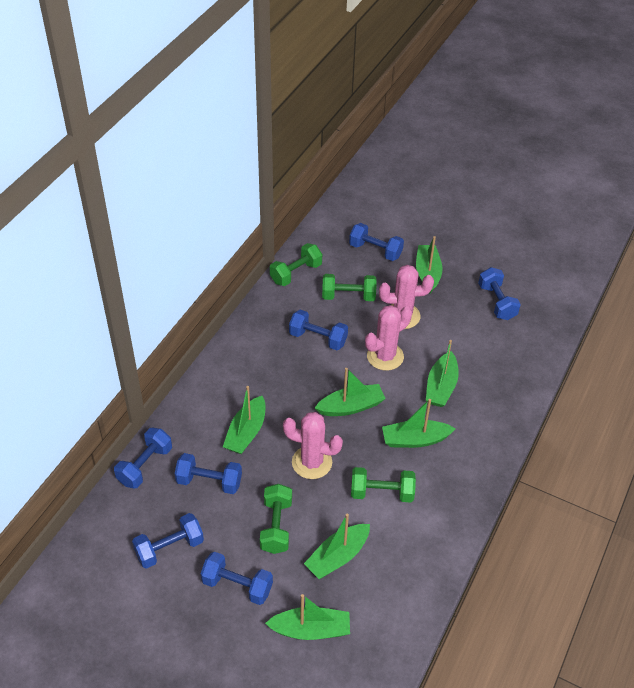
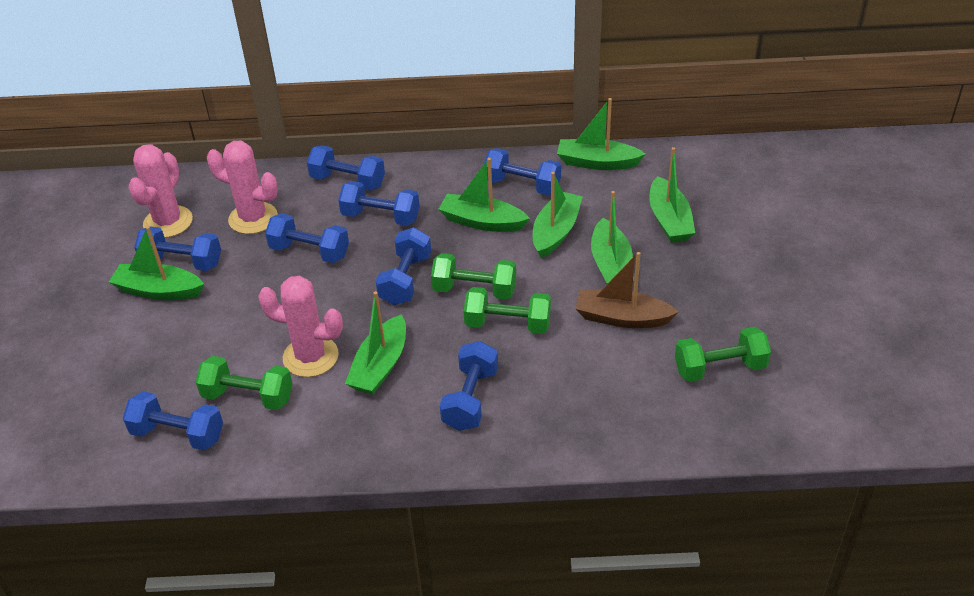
blue dumbbell: 7 -> 8
brown boat: 0 -> 1

